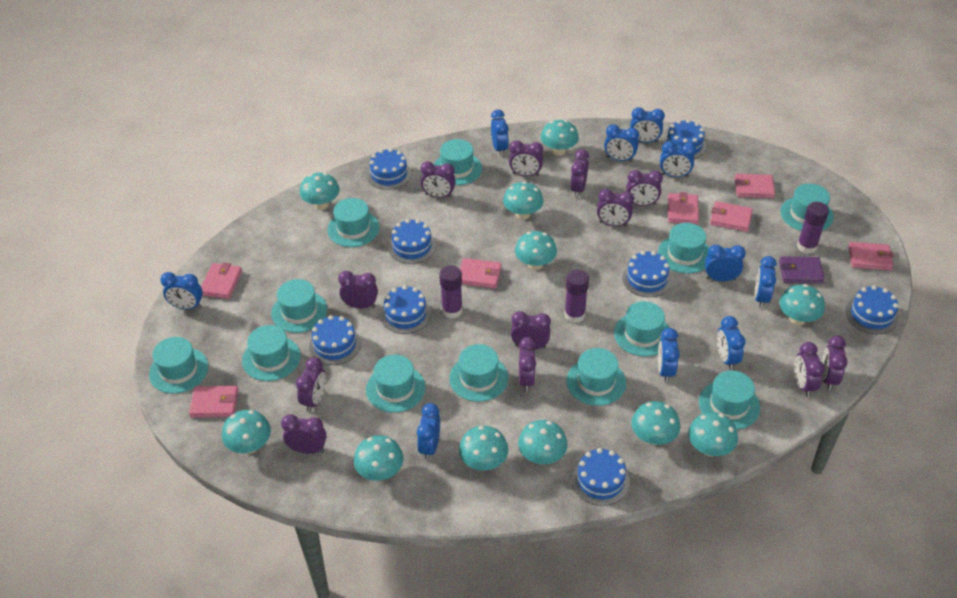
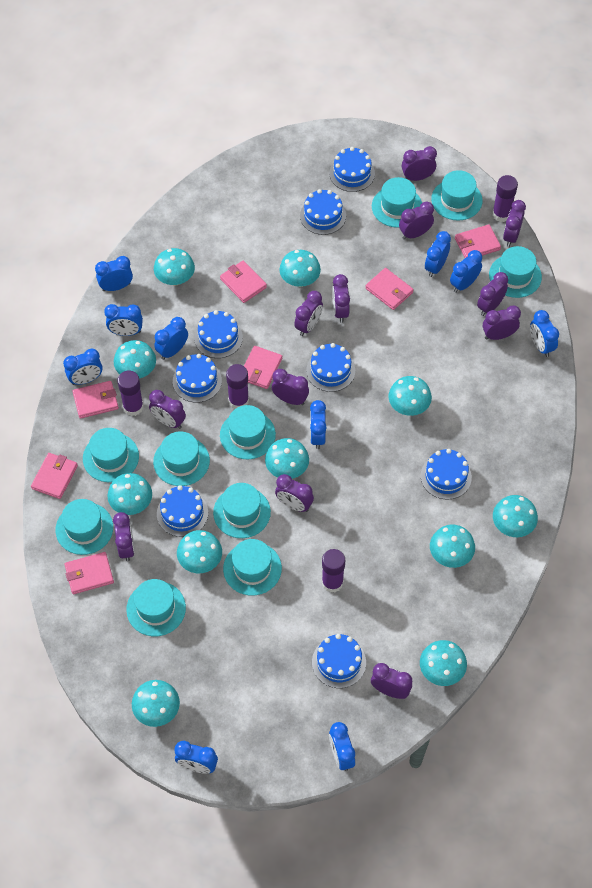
purple glue stick: 3 -> 4
purple wallet: 1 -> 0
turquoise hat: 12 -> 10

